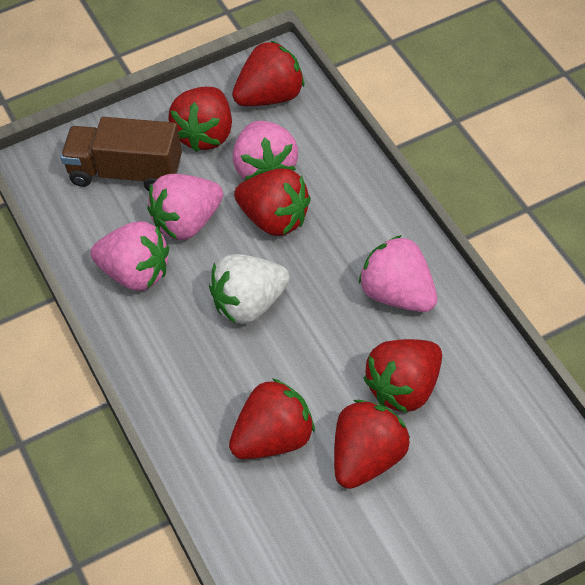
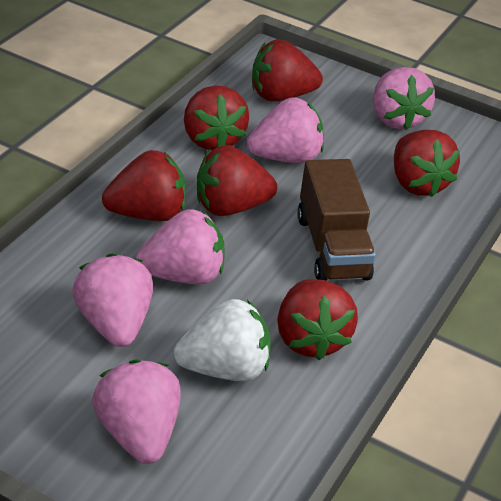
pink strawberry: 4 -> 5

